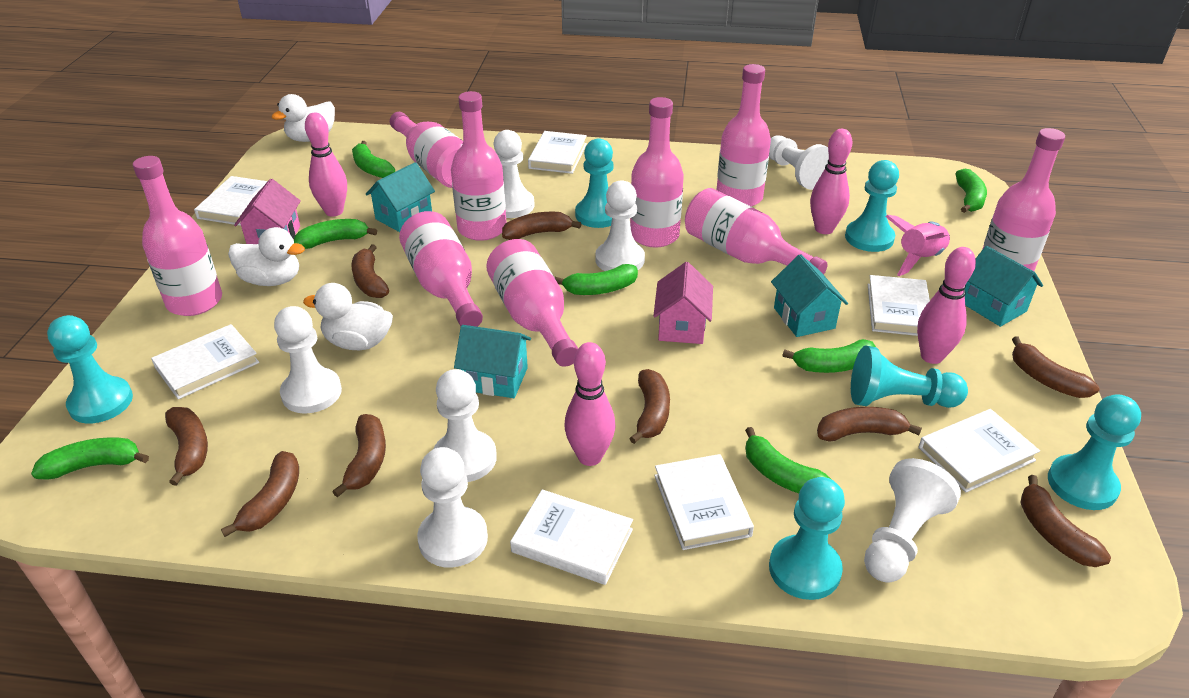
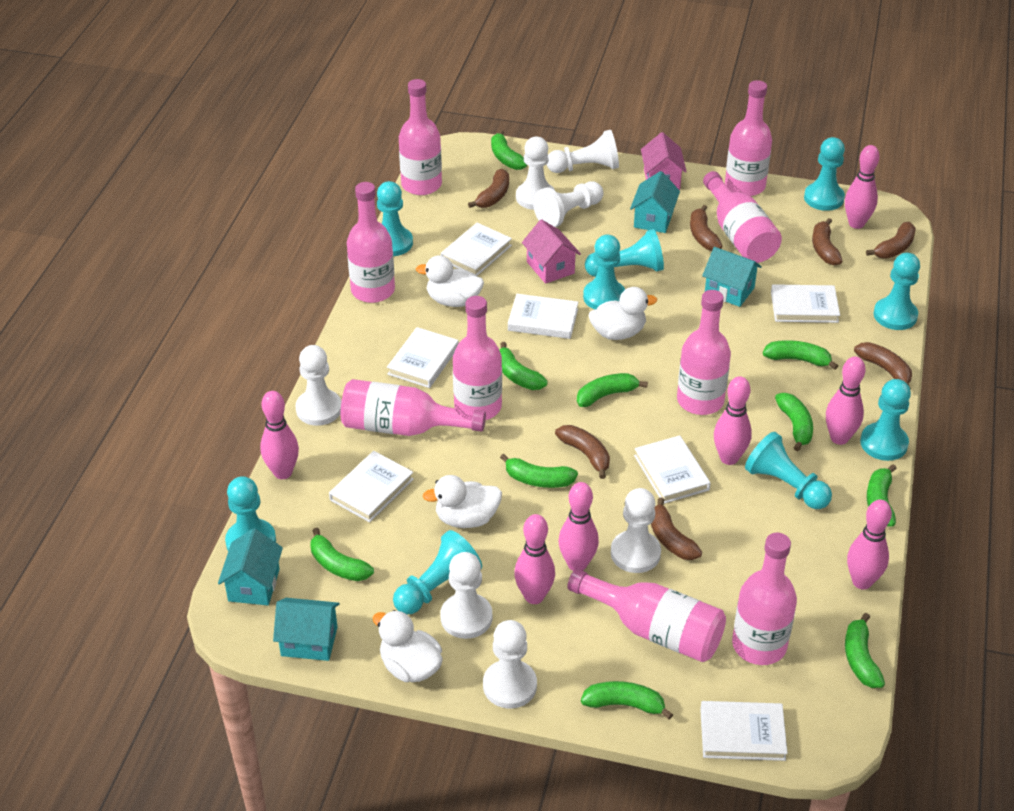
brown banana: 9 -> 7
green banana: 7 -> 10
pink bowling pin: 4 -> 7
pink rocket: 1 -> 0
turquoise pawn: 6 -> 9
white duck: 3 -> 4

